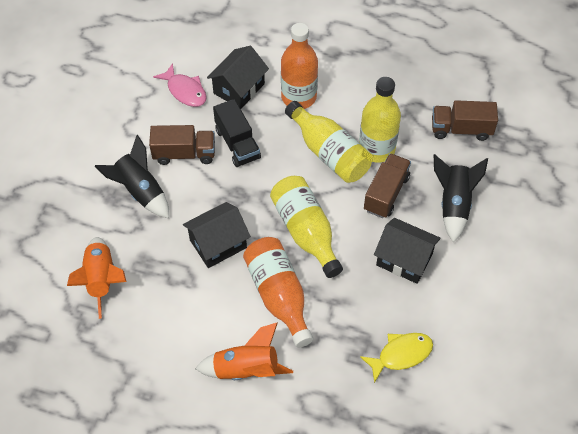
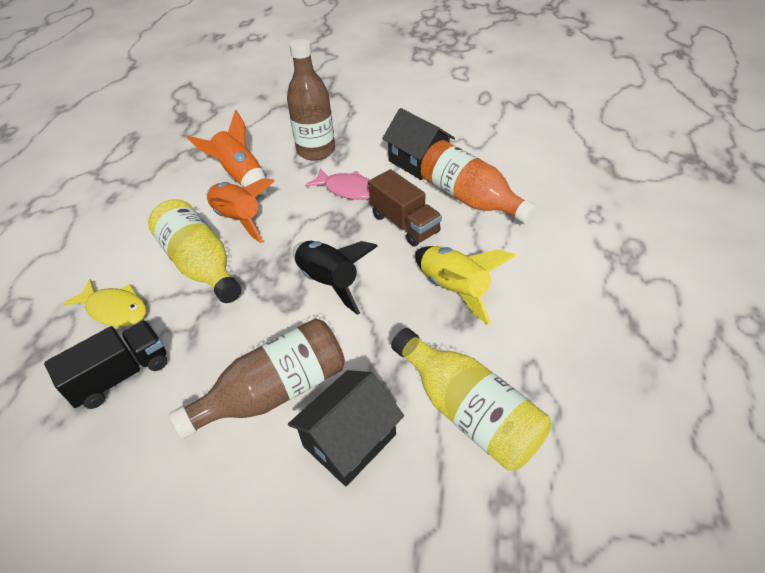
black house: 3 -> 2
black rocket: 2 -> 1
brown bottle: 0 -> 2
brown truck: 3 -> 1
orange bottle: 2 -> 1
yellow bottle: 3 -> 2
yellow rocket: 0 -> 1

